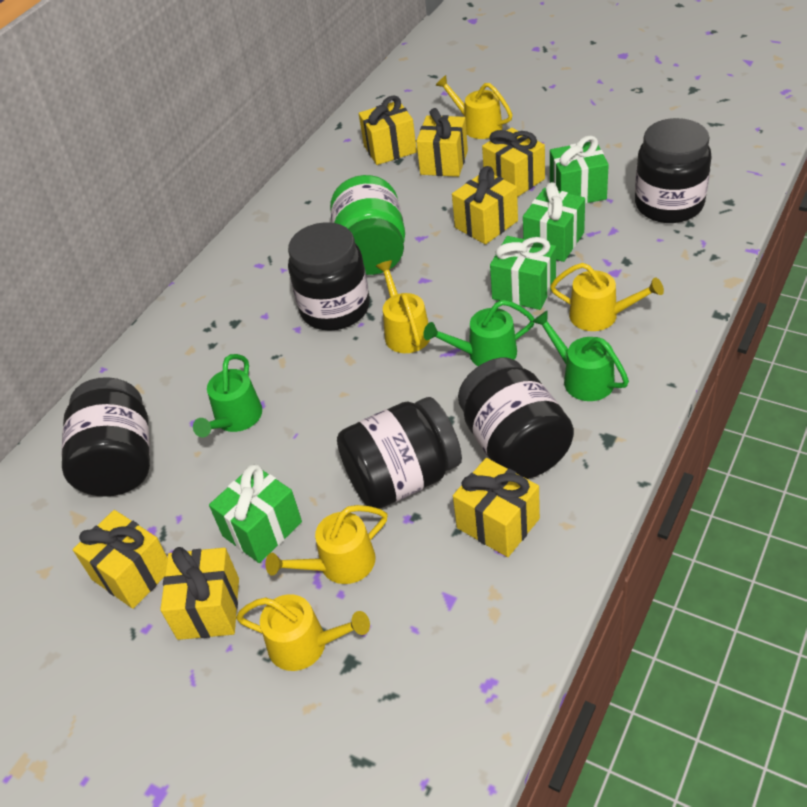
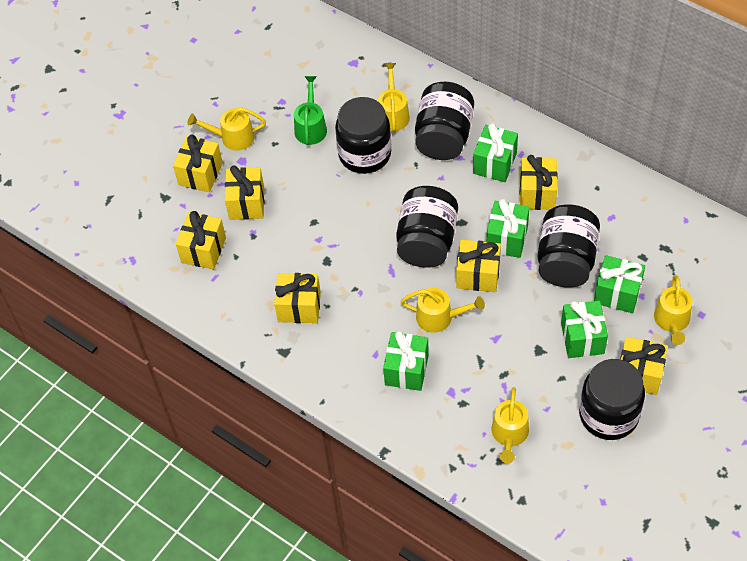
green gift: 4 -> 5
green jar: 1 -> 0
green watering can: 3 -> 1

